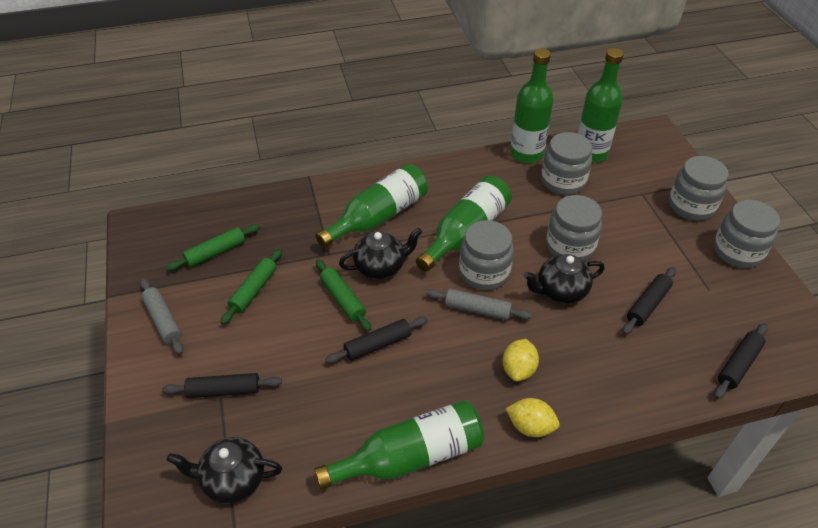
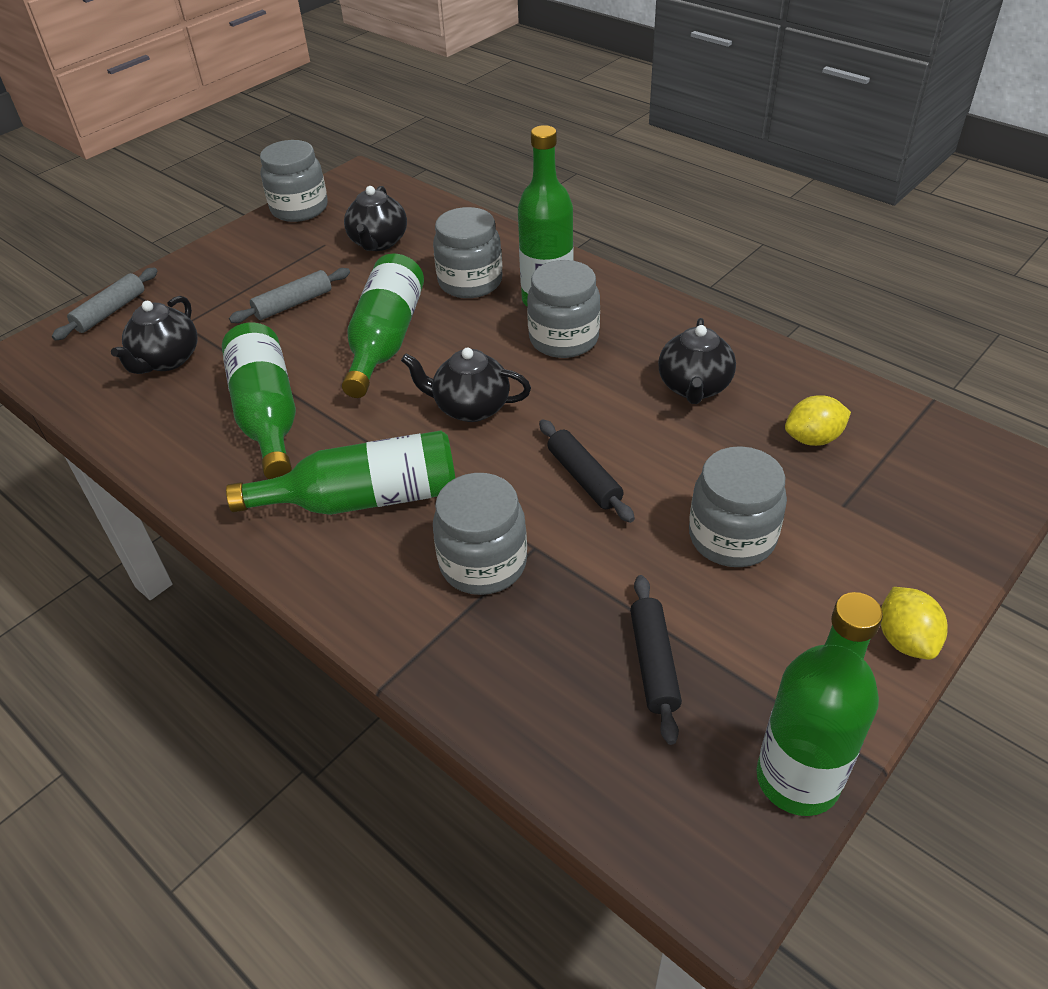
black rolling pin: 4 -> 2
black teapot: 3 -> 4
green rolling pin: 3 -> 0

